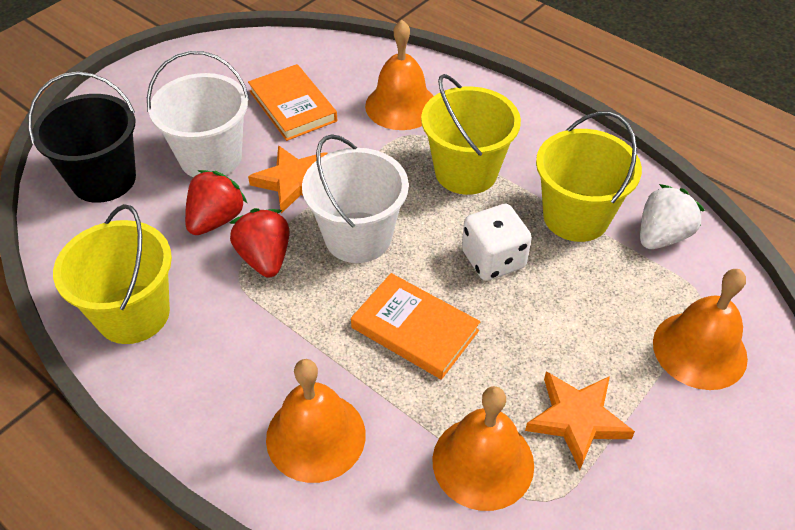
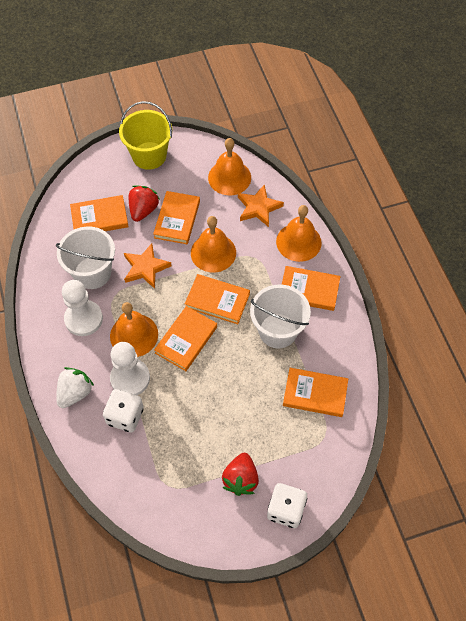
black bucket: 1 -> 0
orange book: 2 -> 6
white dice: 1 -> 2
white pawn: 0 -> 2
yellow bucket: 3 -> 1

